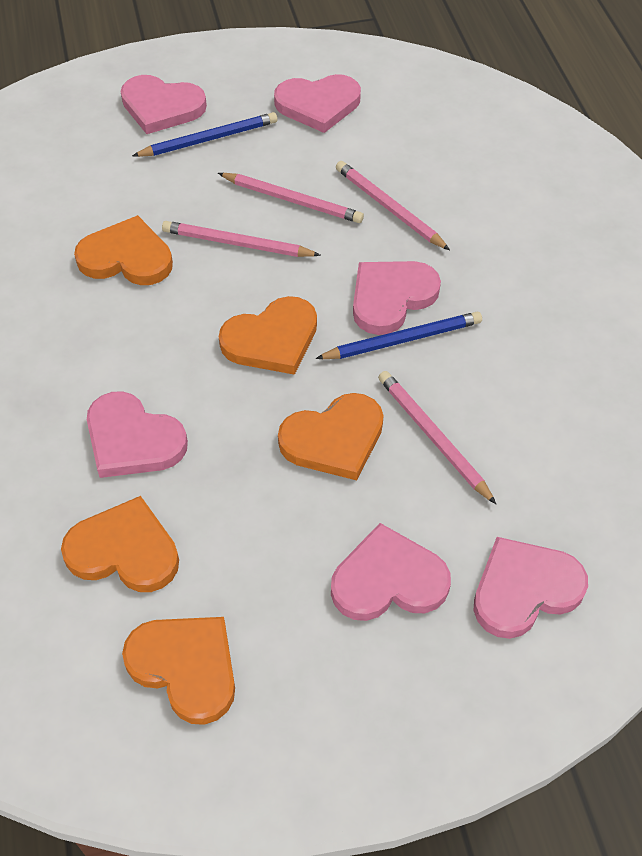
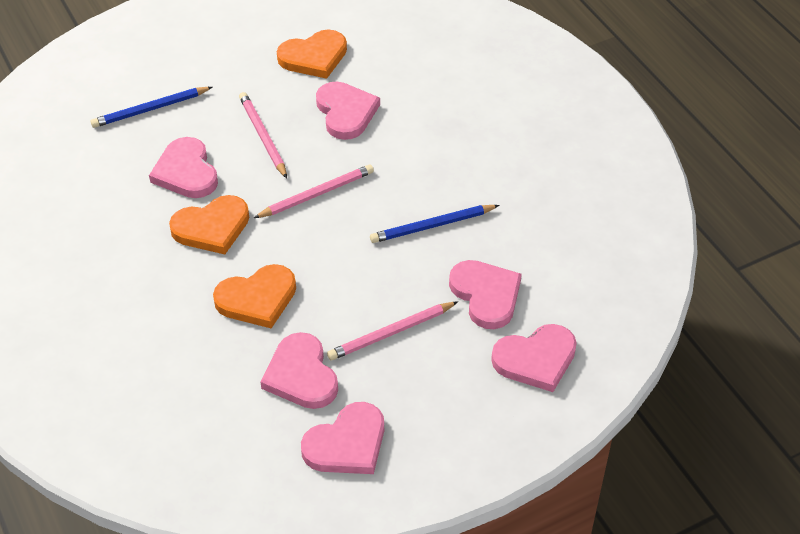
orange heart: 5 -> 3
pink pencil: 4 -> 3

